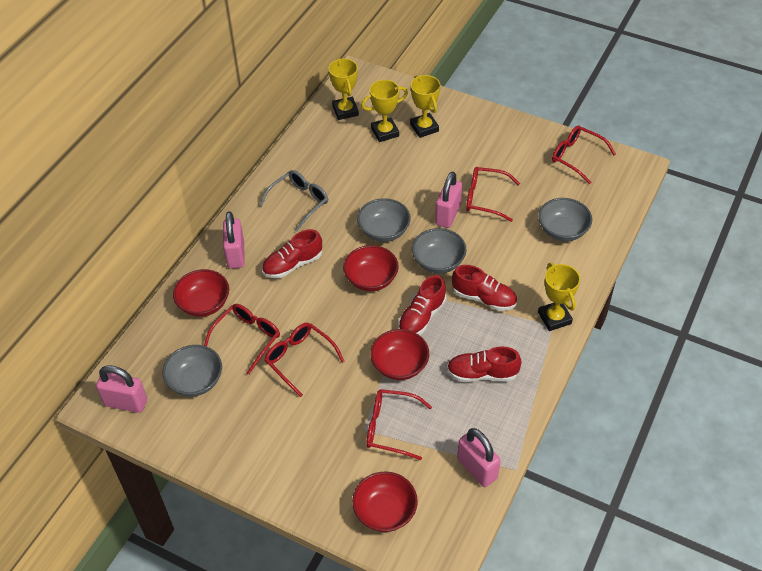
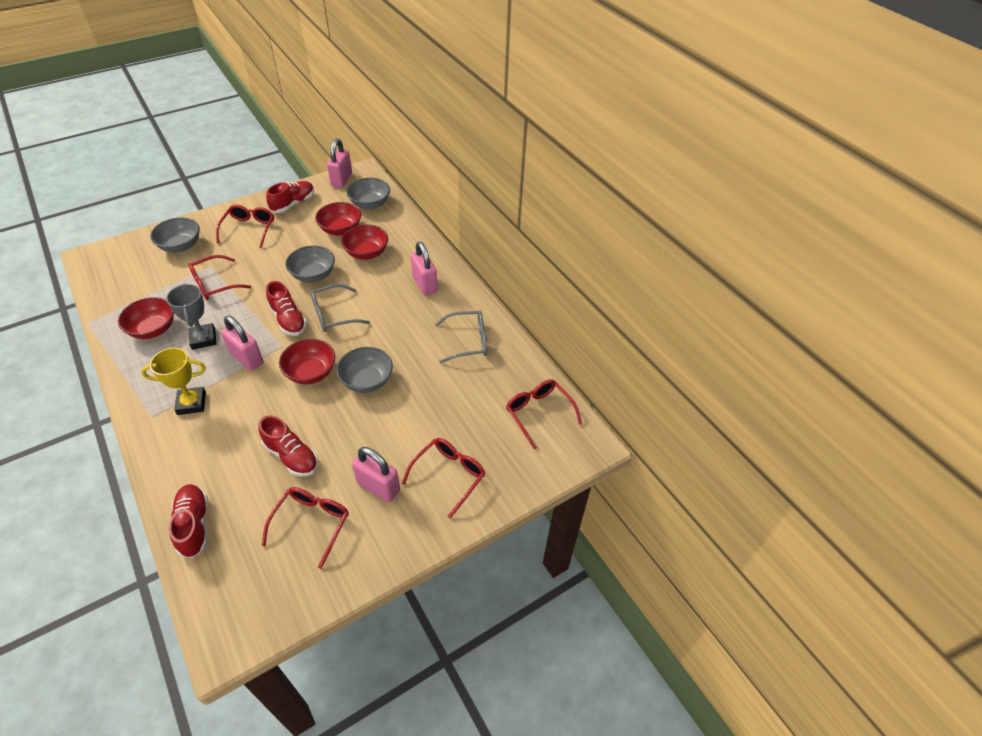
grey glasses: 1 -> 2
grey trophy: 0 -> 1
yellow trophy: 4 -> 1

